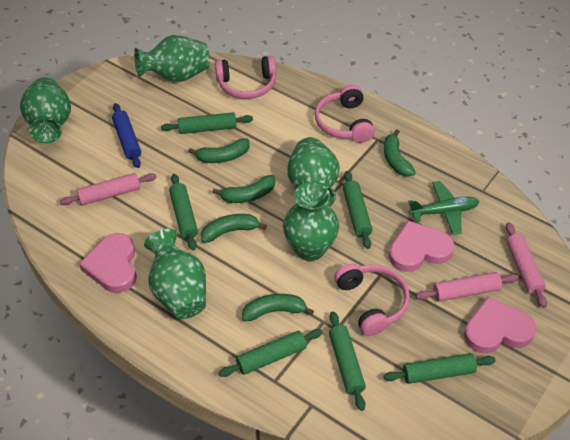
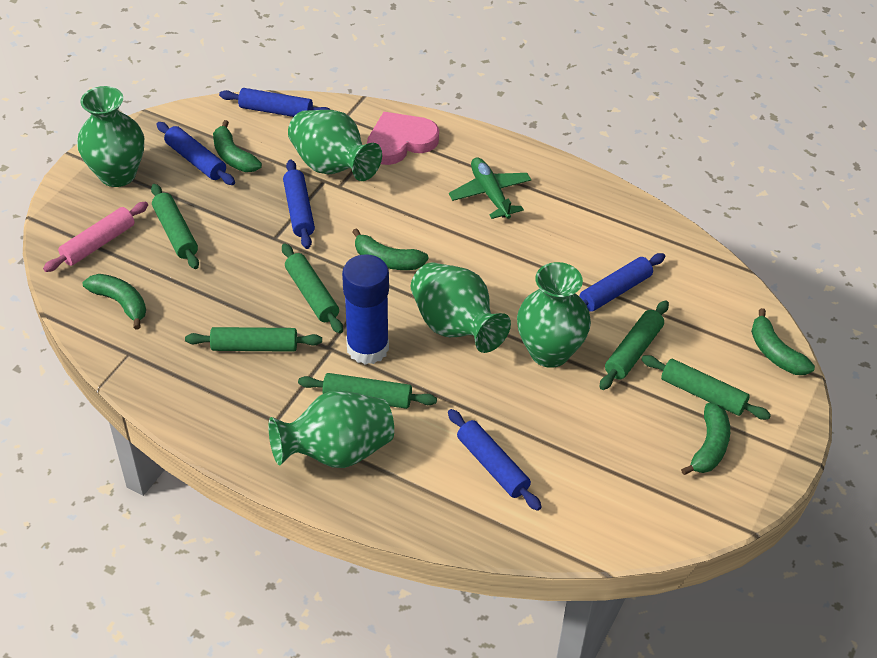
blue glue stick: 0 -> 1
blue rolling pin: 1 -> 5
pink headphones: 3 -> 0
pink heart: 3 -> 1
pink rolling pin: 3 -> 1

